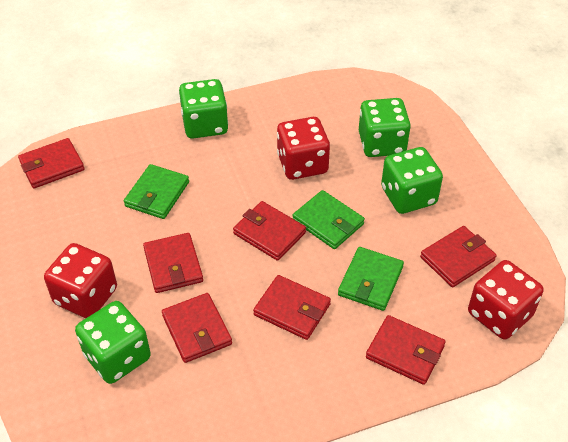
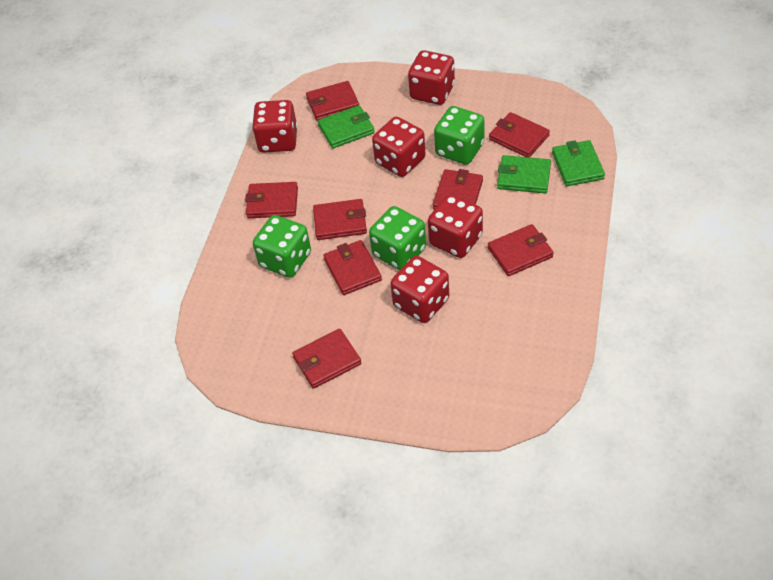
green dice: 4 -> 3
red dice: 3 -> 5
red wallet: 7 -> 8

